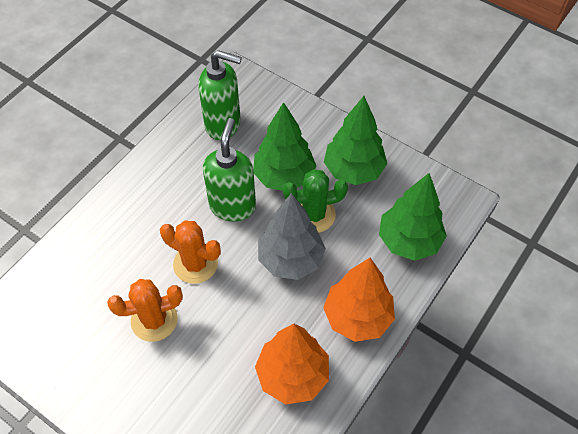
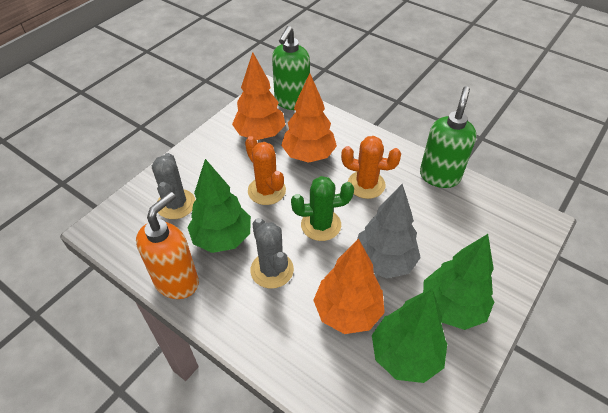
grey cactus: 0 -> 2
orange soap dispenser: 0 -> 1
orange tree: 2 -> 3

